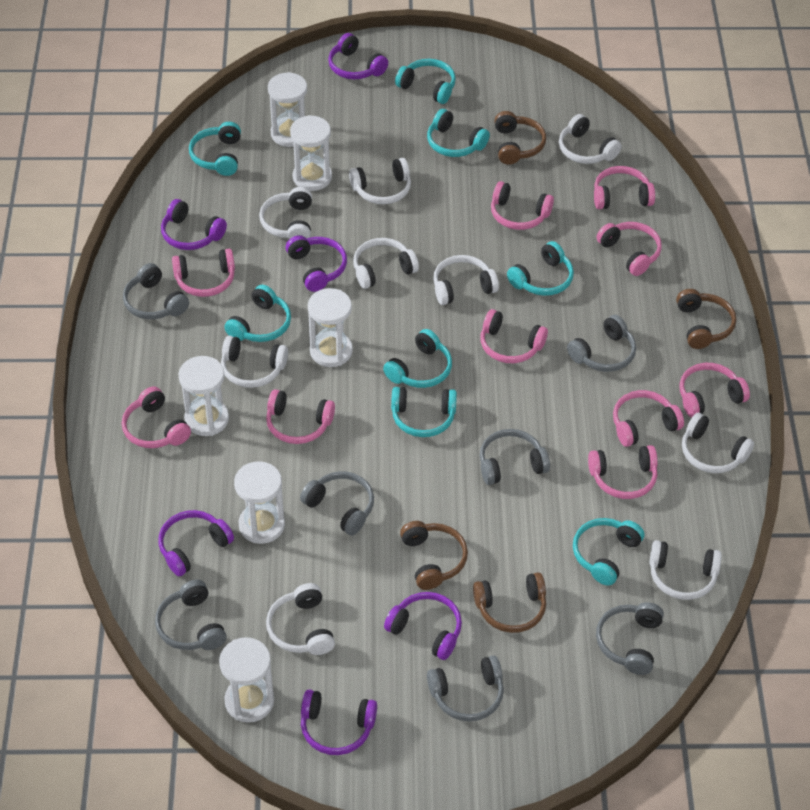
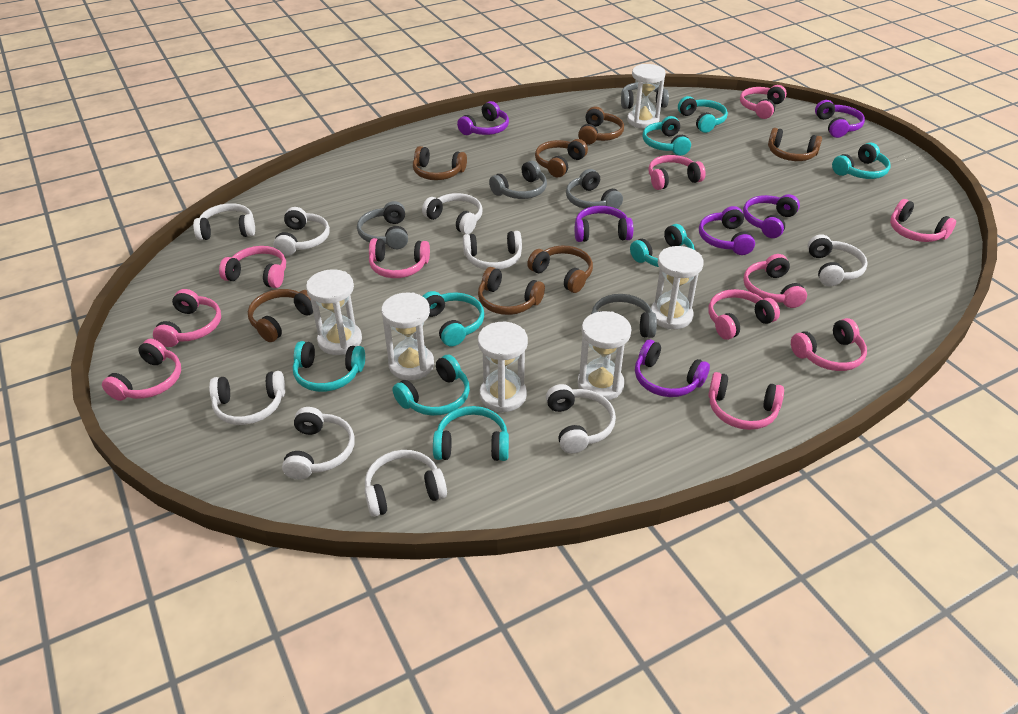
brown headphones: 4 -> 7
grey headphones: 7 -> 5
pink headphones: 10 -> 11

